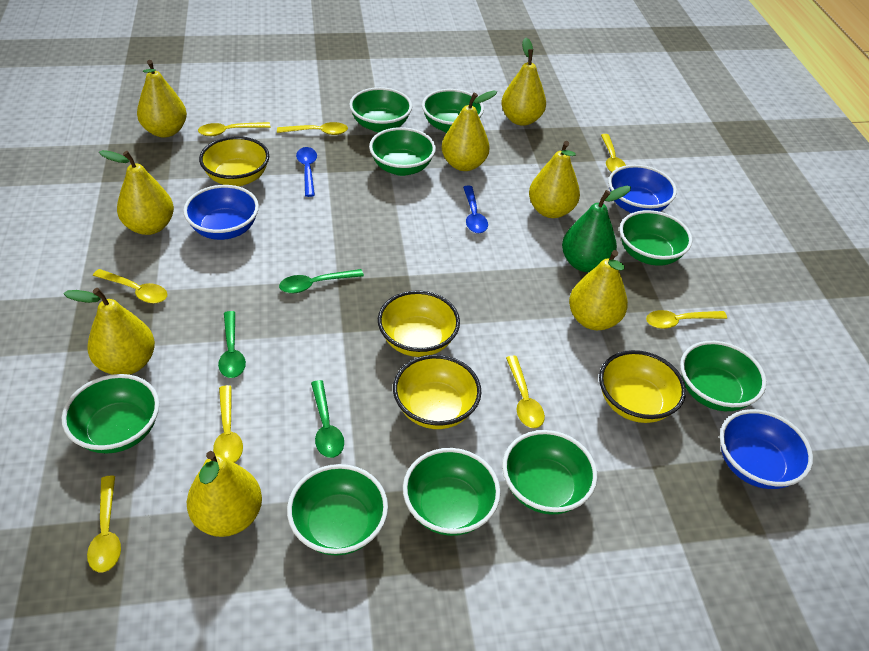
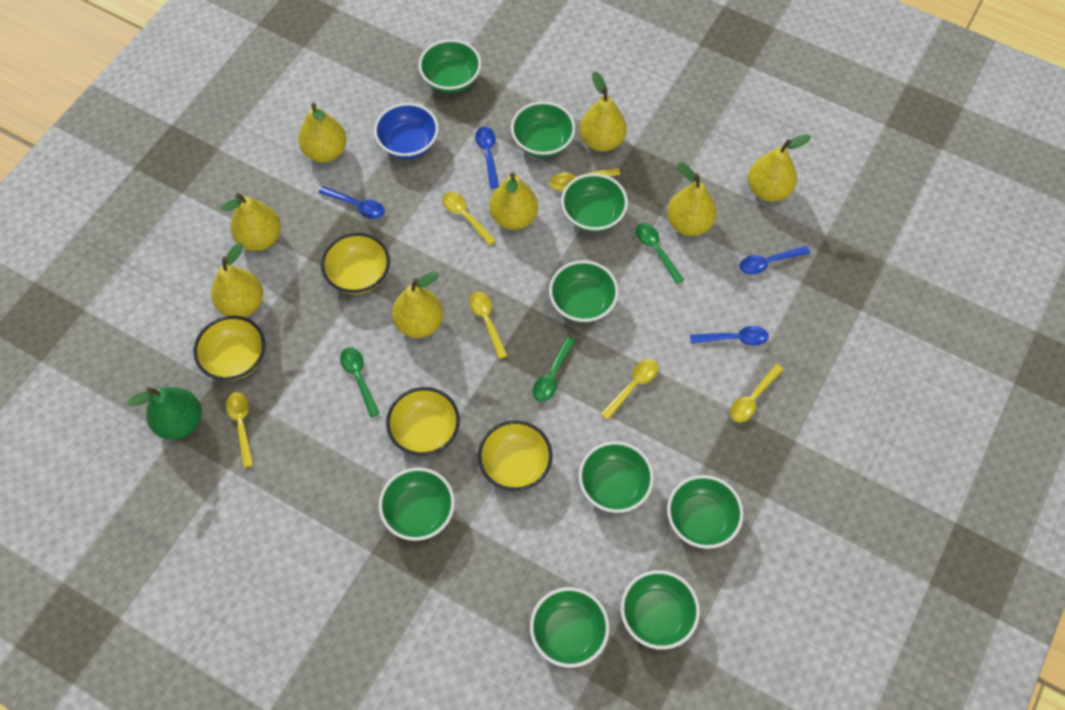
blue bowl: 3 -> 1
blue spoon: 2 -> 4
yellow spoon: 8 -> 6

